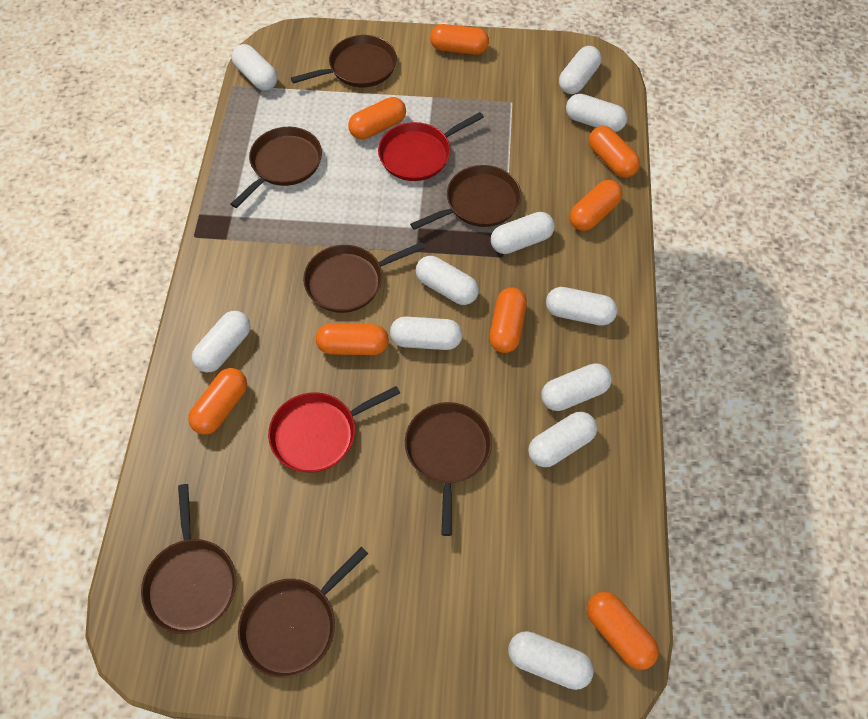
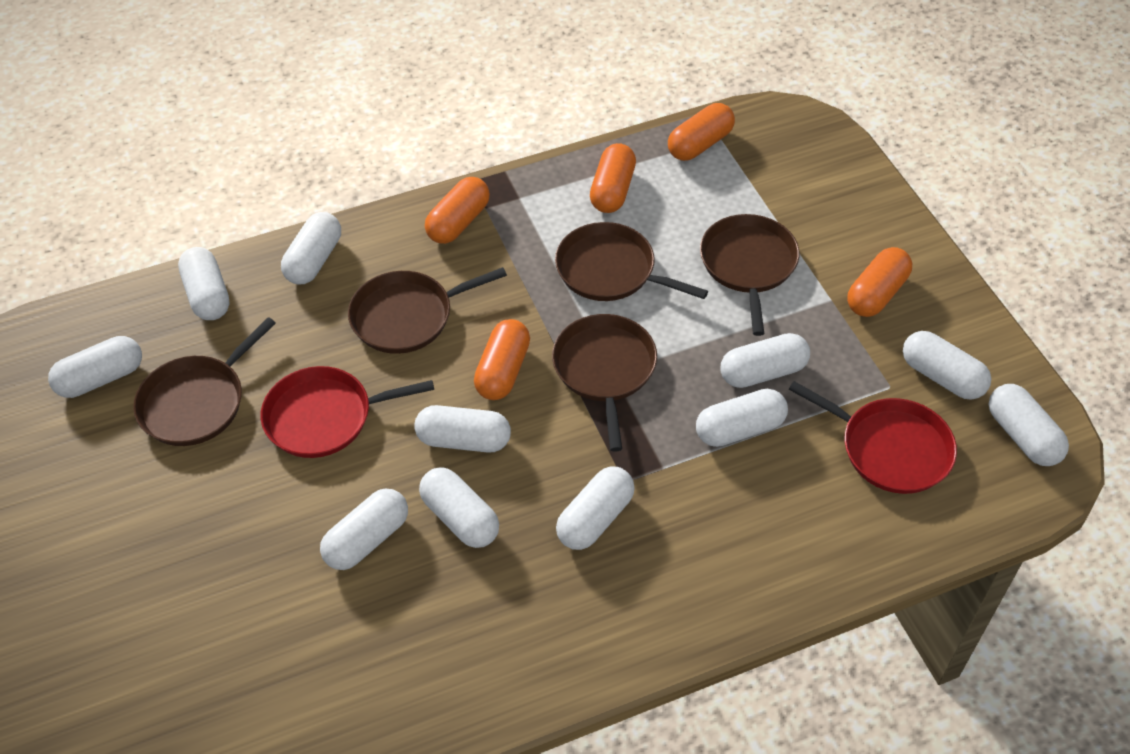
brown pan: 7 -> 5
orange capsule: 8 -> 5

